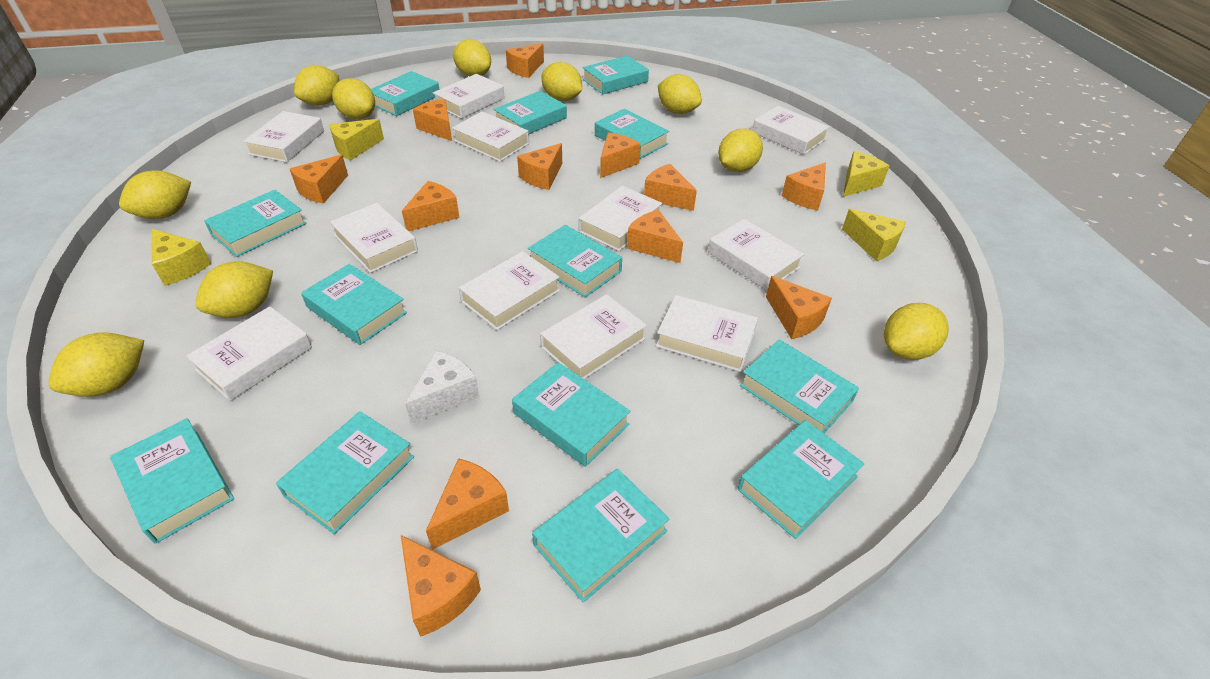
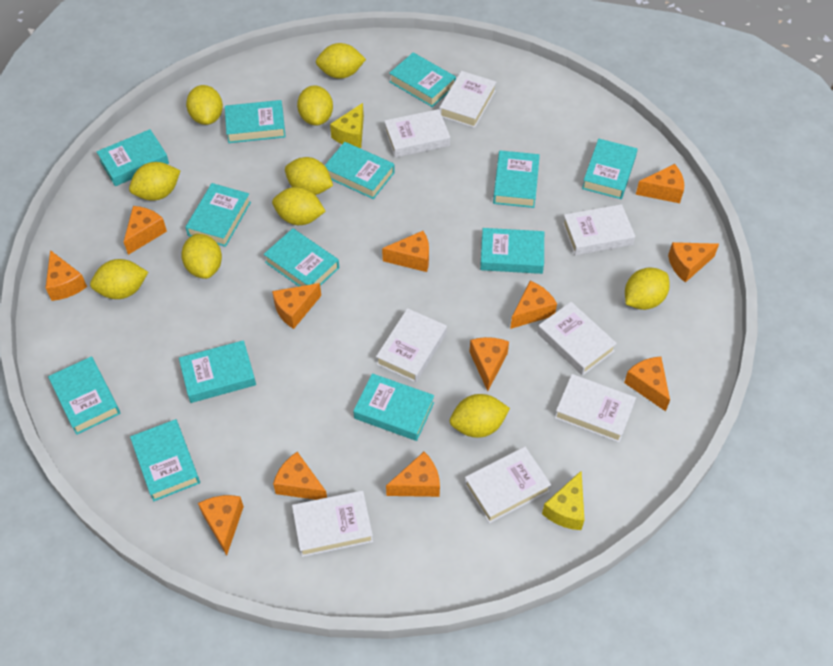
white book: 11 -> 8
white cheese: 1 -> 0
yellow cheese: 4 -> 2

